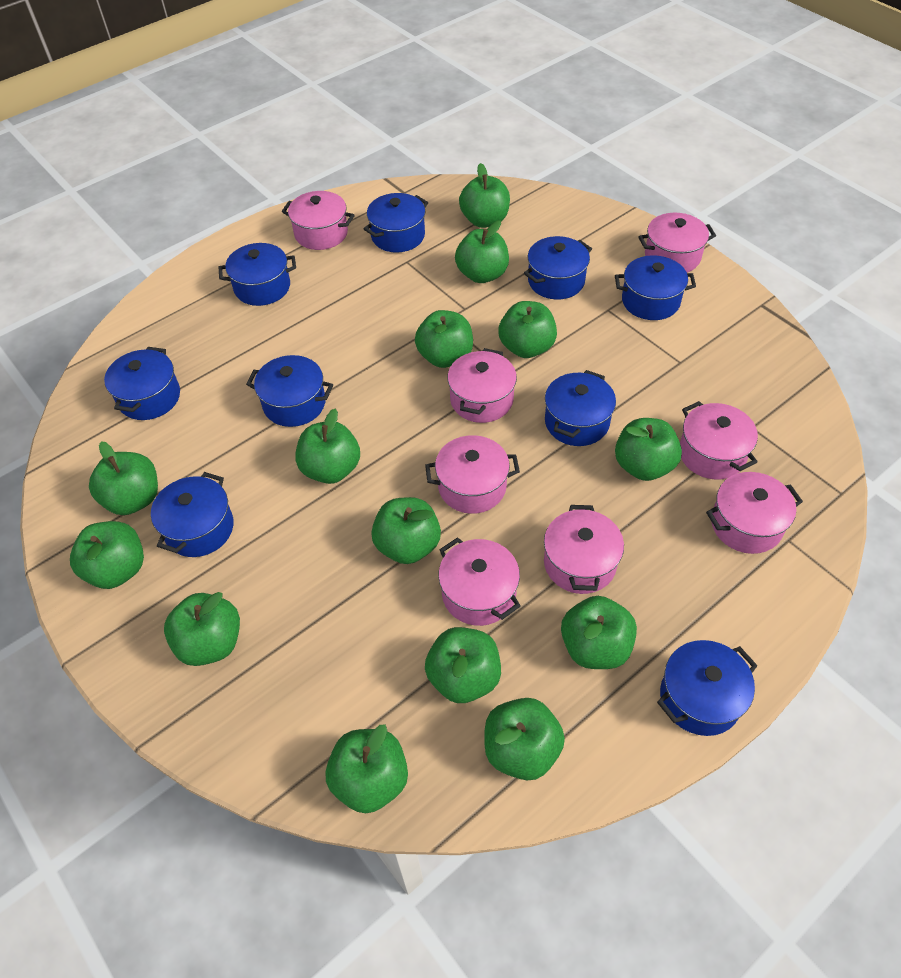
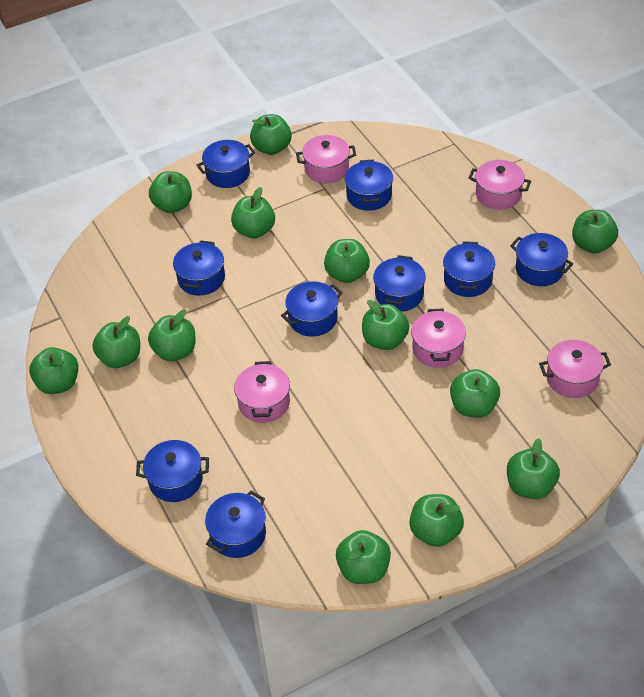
green apple: 14 -> 13
pink pot: 8 -> 5

